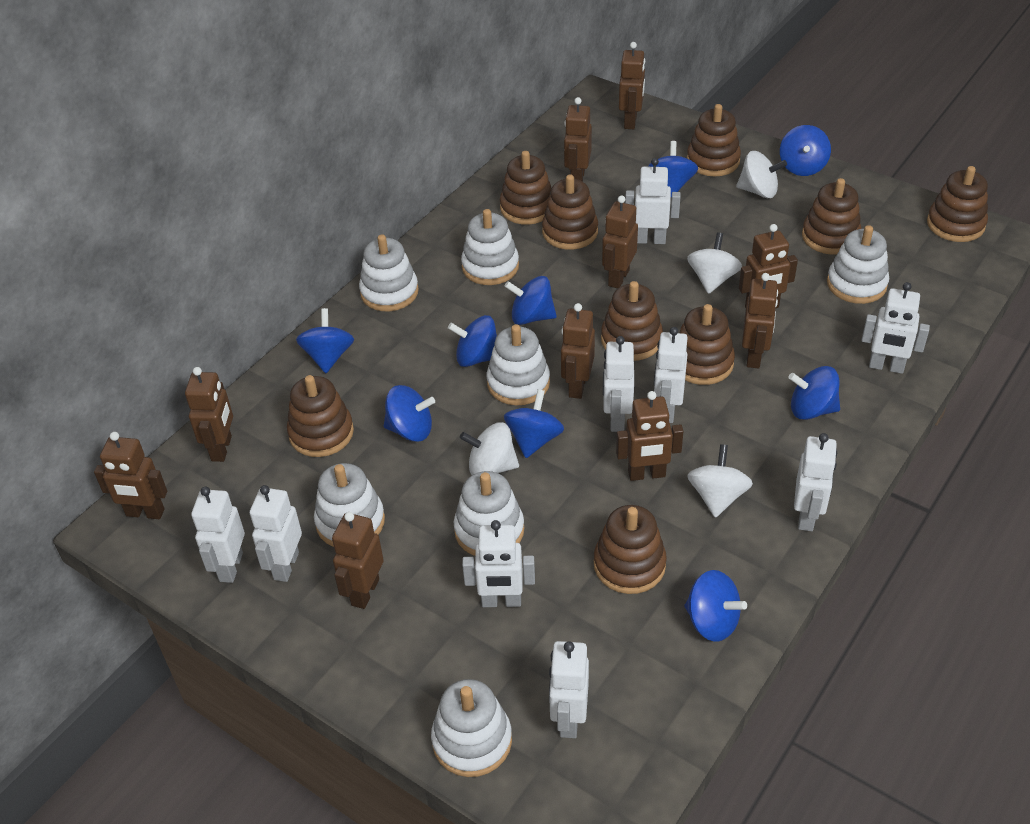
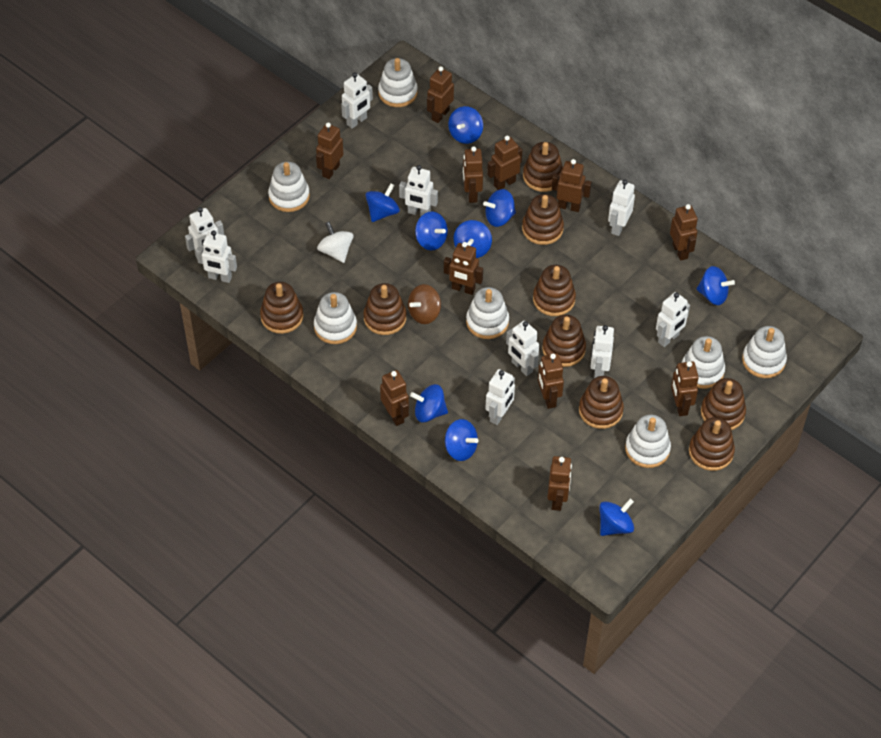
brown robot: 10 -> 11
brown spinning top: 0 -> 1
white spinning top: 4 -> 1

